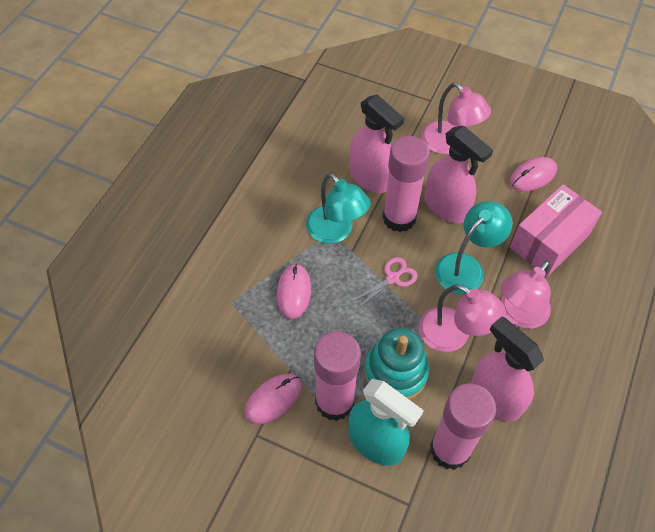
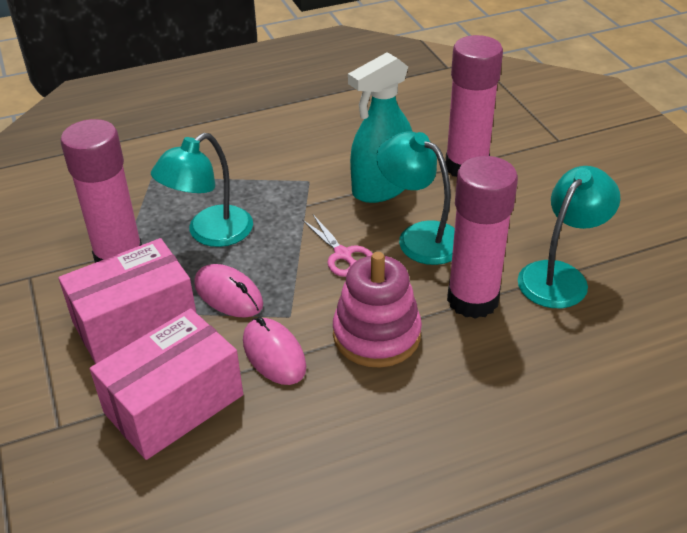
pink box: 1 -> 2
pink lamp: 3 -> 0
pink mouse: 3 -> 2
pink spray bottle: 3 -> 0
pink stacking toy: 0 -> 1
turquoise lamp: 2 -> 3
turquoise stacking toy: 1 -> 0

